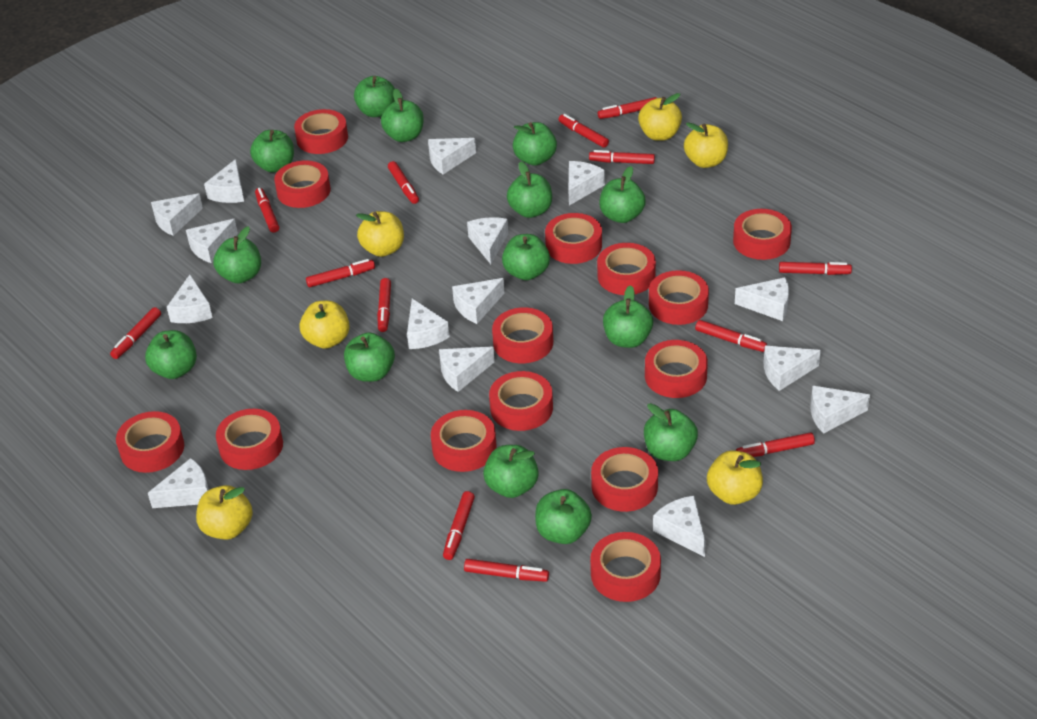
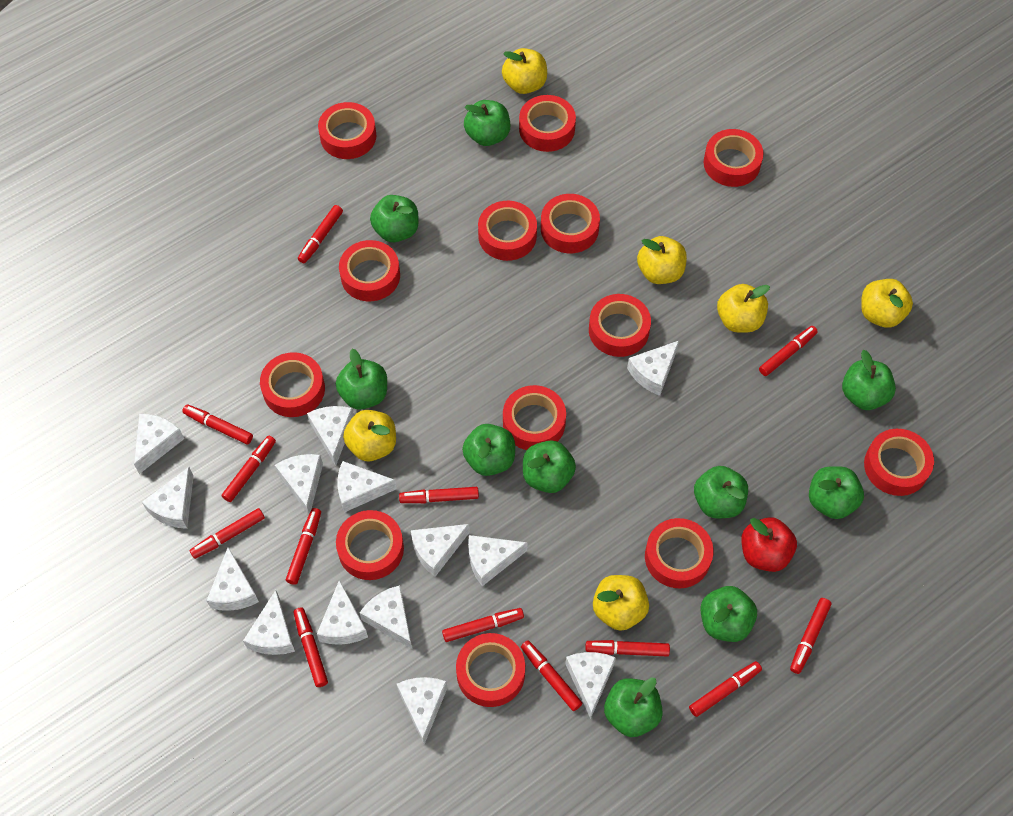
green apple: 14 -> 10
red apple: 0 -> 1
red tape: 14 -> 13
white cheese: 15 -> 14

